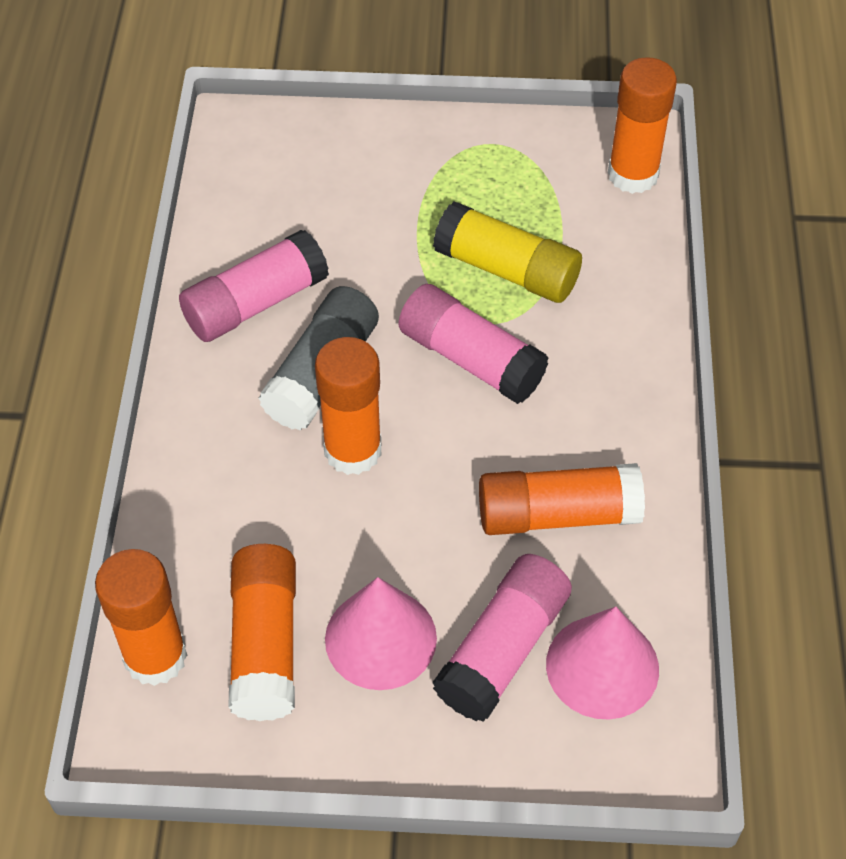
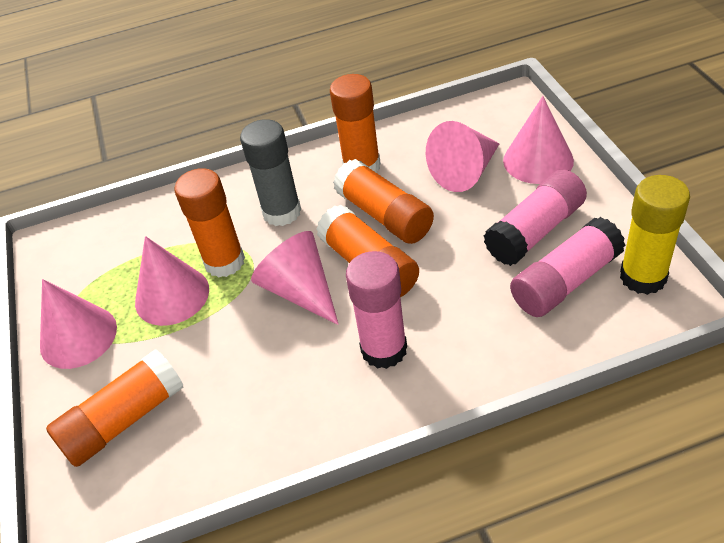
pink cone: 2 -> 5

